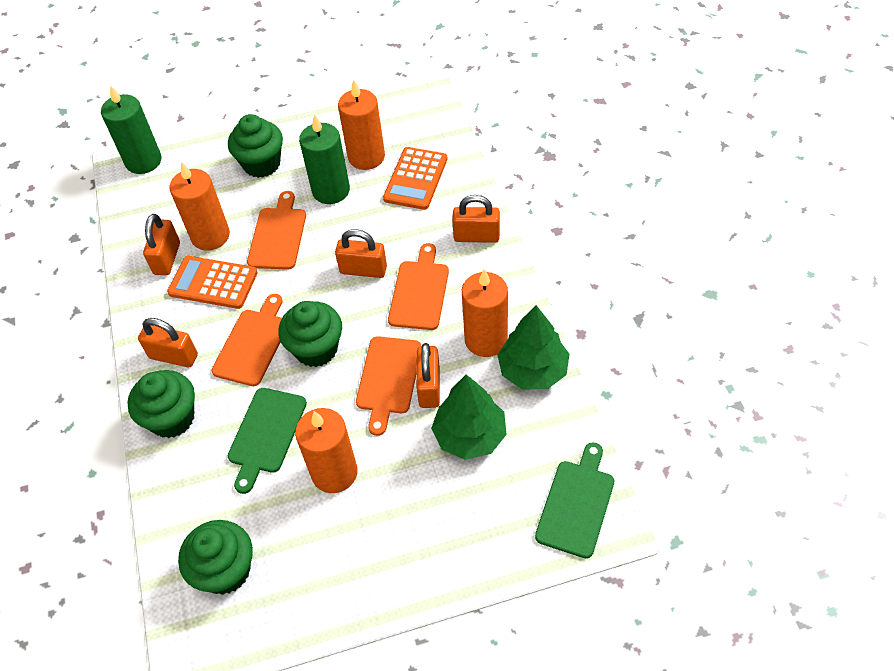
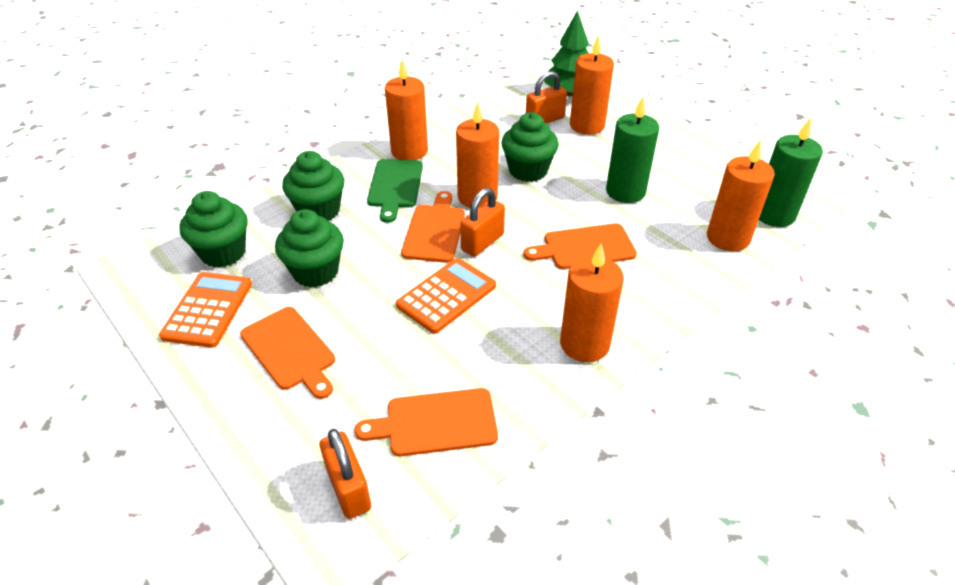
green cutting board: 2 -> 1
green tree: 2 -> 1
orange candle: 4 -> 5
orange padlock: 5 -> 3

